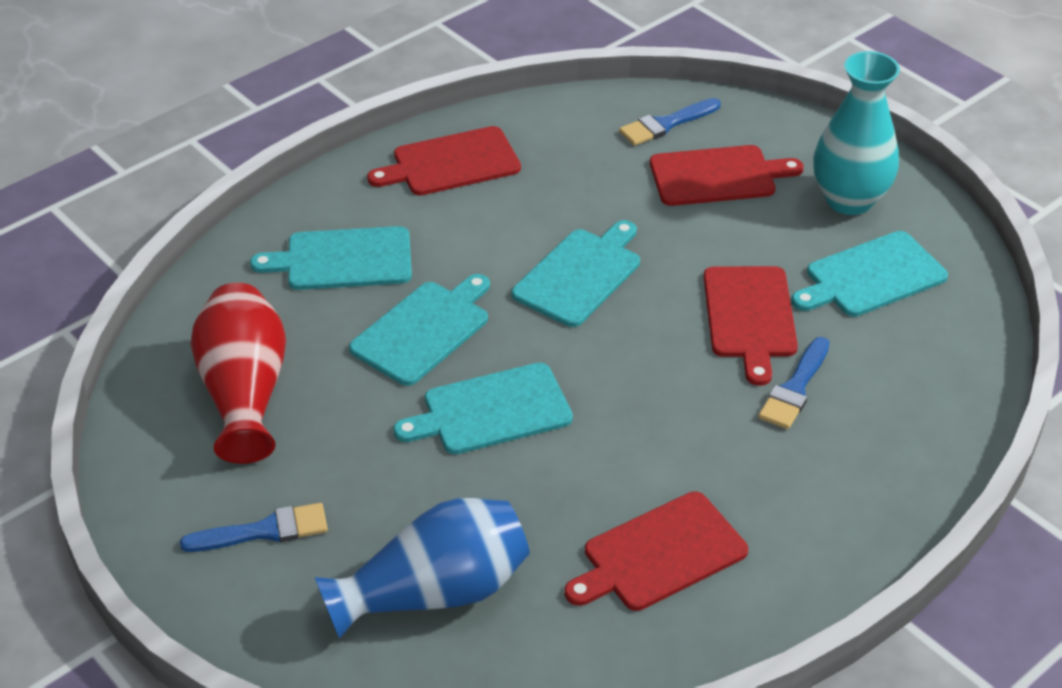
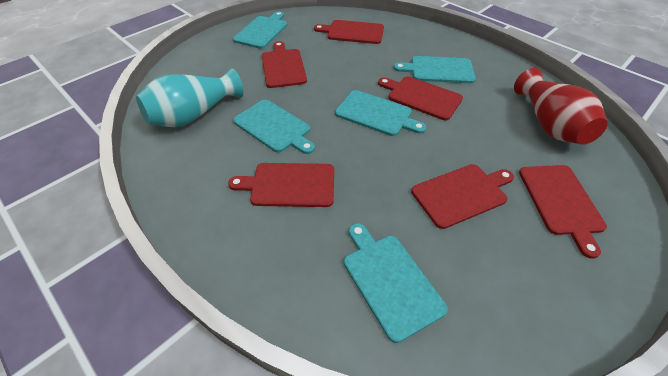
blue brush: 3 -> 0
blue vase: 1 -> 0
red cutting board: 4 -> 6

